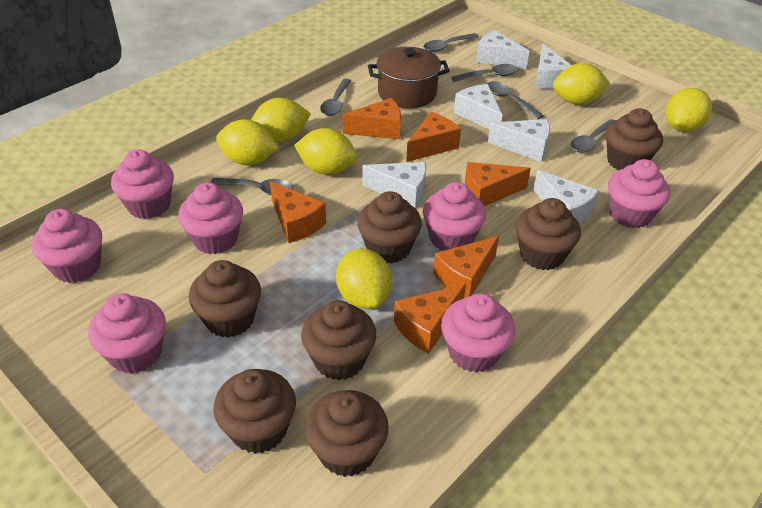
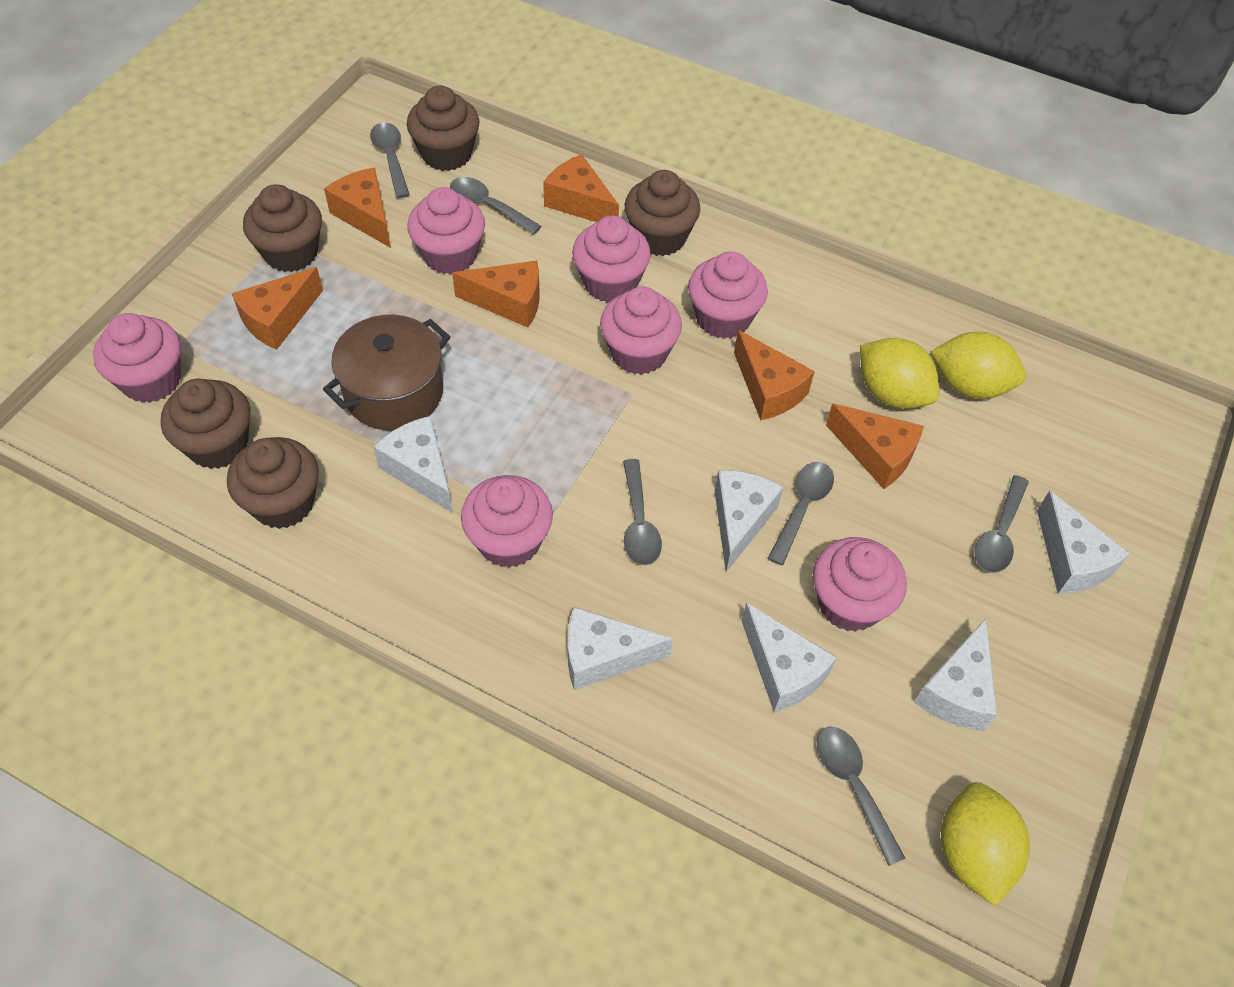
brown cupcake: 7 -> 5
yellow lemon: 6 -> 3

